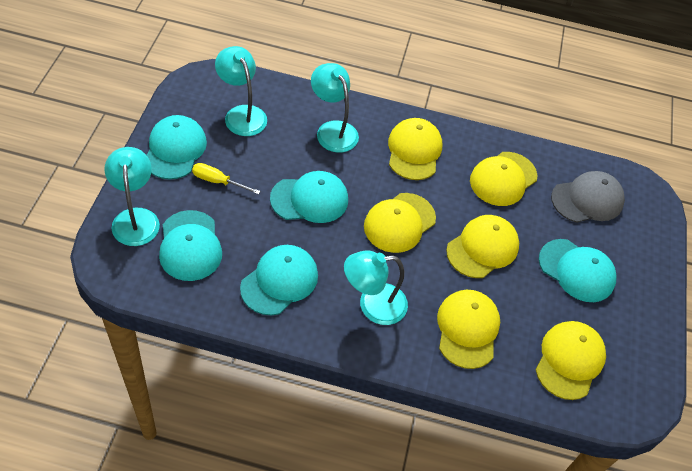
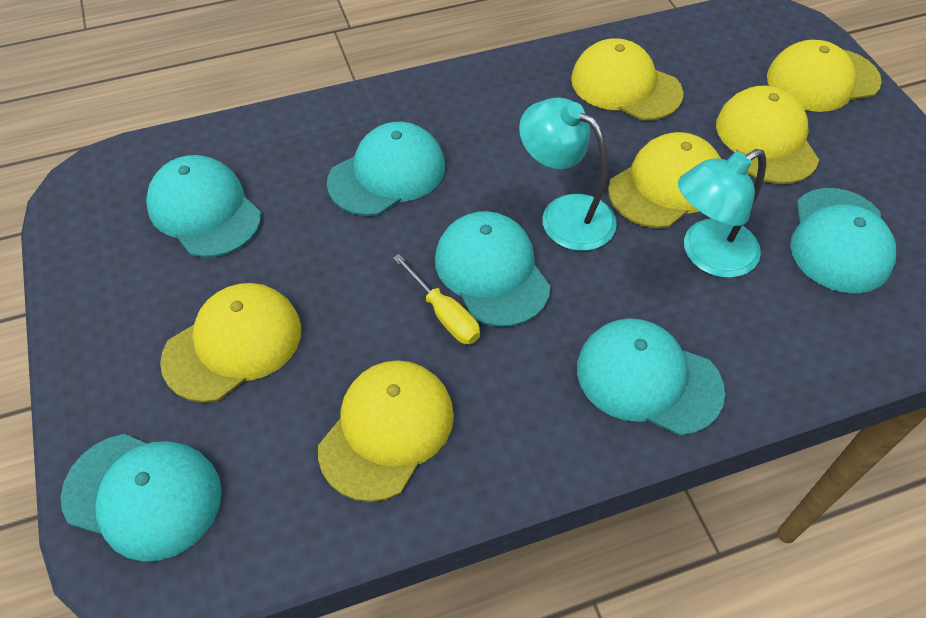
grey cap: 1 -> 0
turquoise cap: 5 -> 6
turquoise lamp: 4 -> 2

